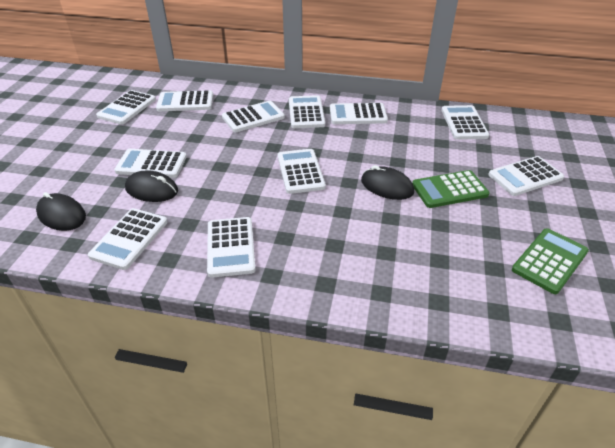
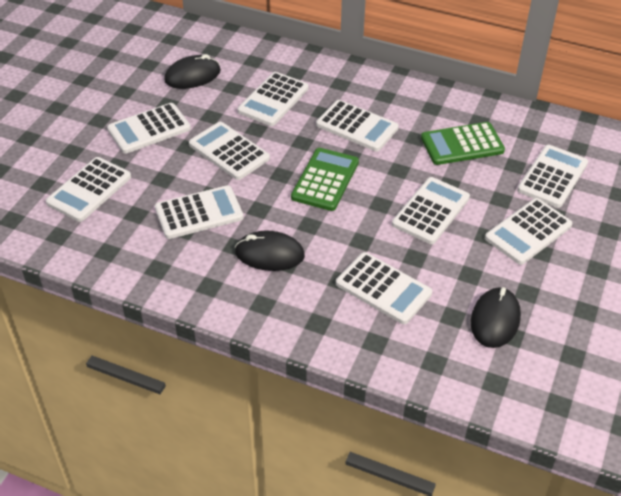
white calculator: 11 -> 10

